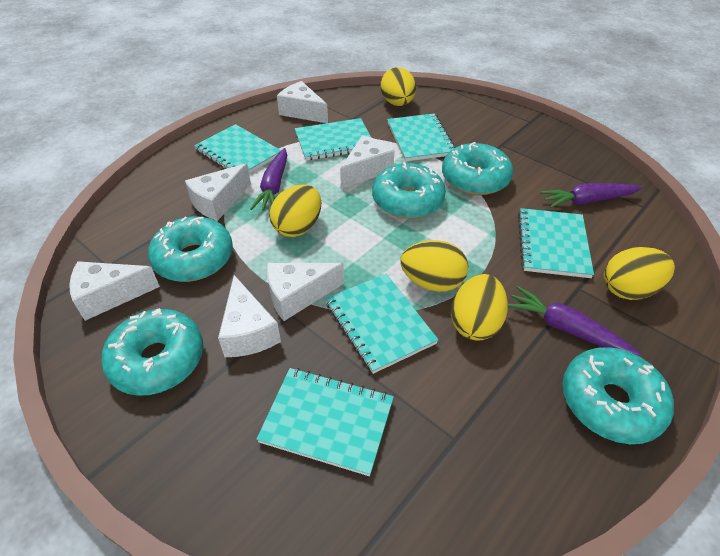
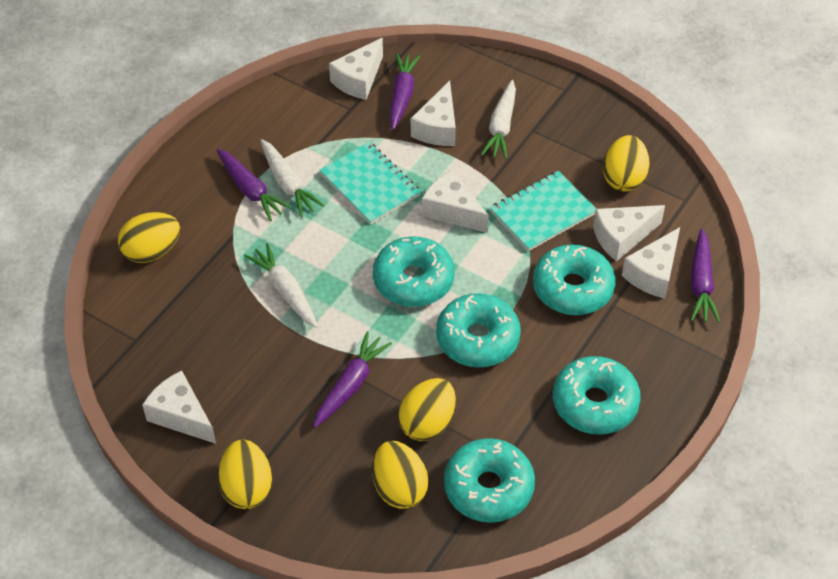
purple carrot: 3 -> 4
turquoise notebook: 6 -> 2
white carrot: 0 -> 3

